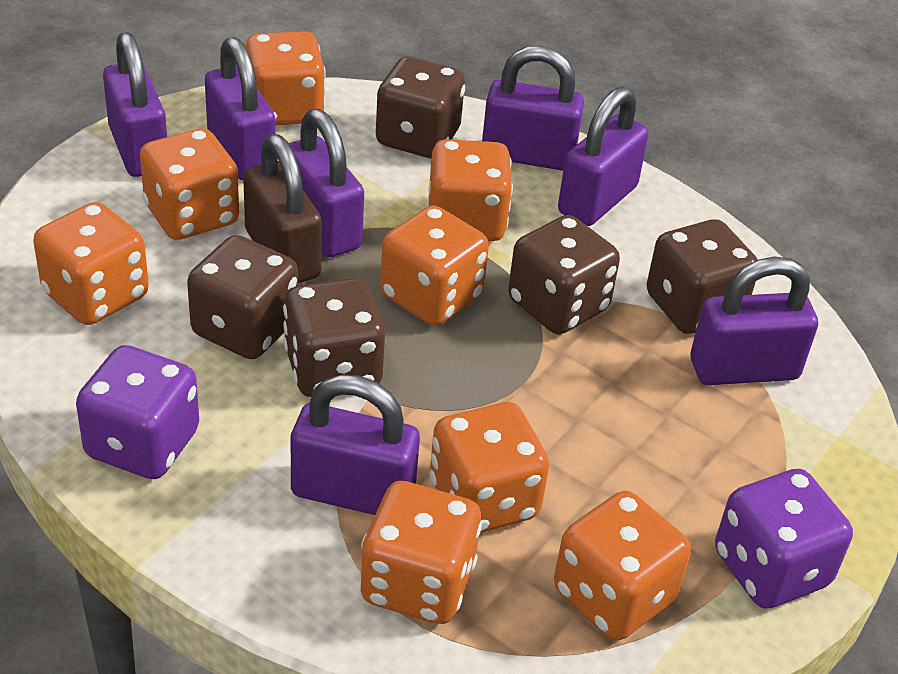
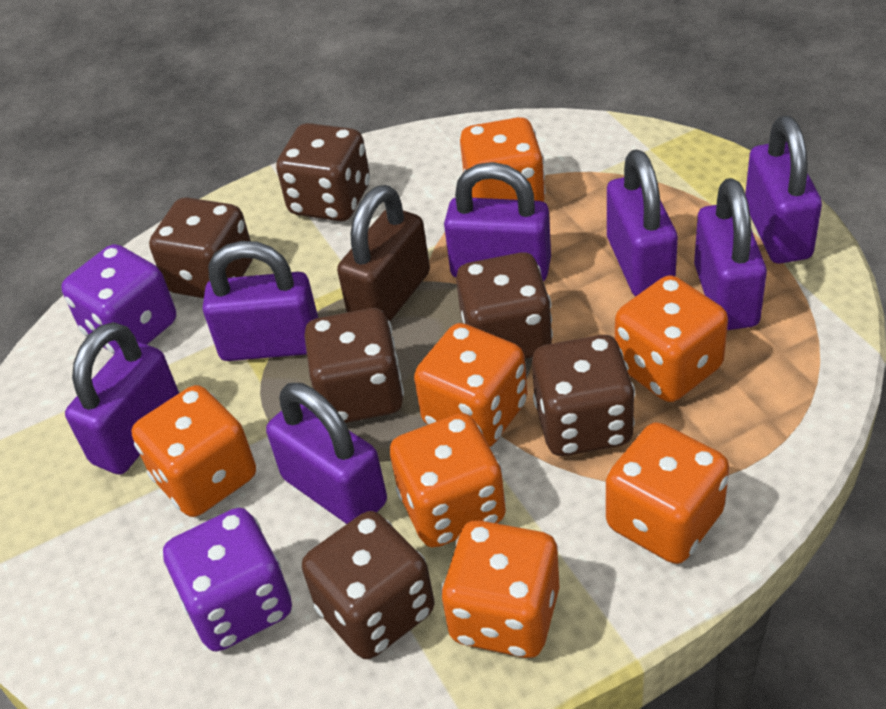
brown dice: 5 -> 6
orange dice: 8 -> 7

